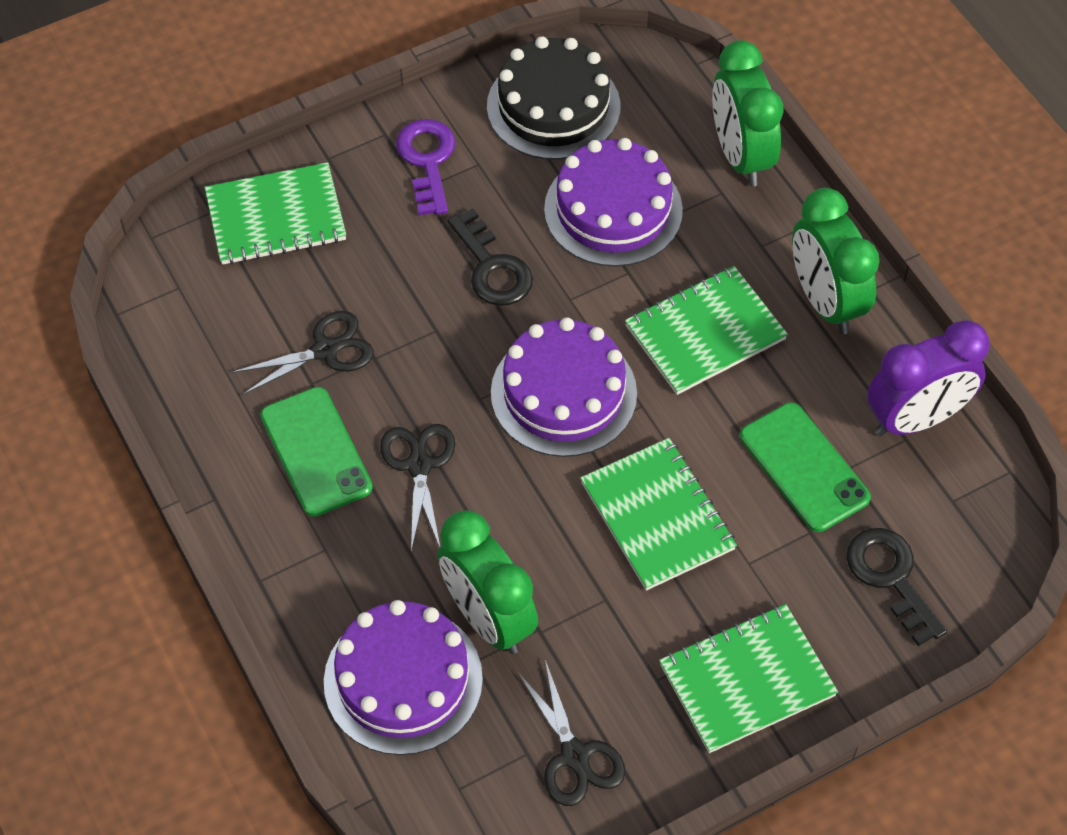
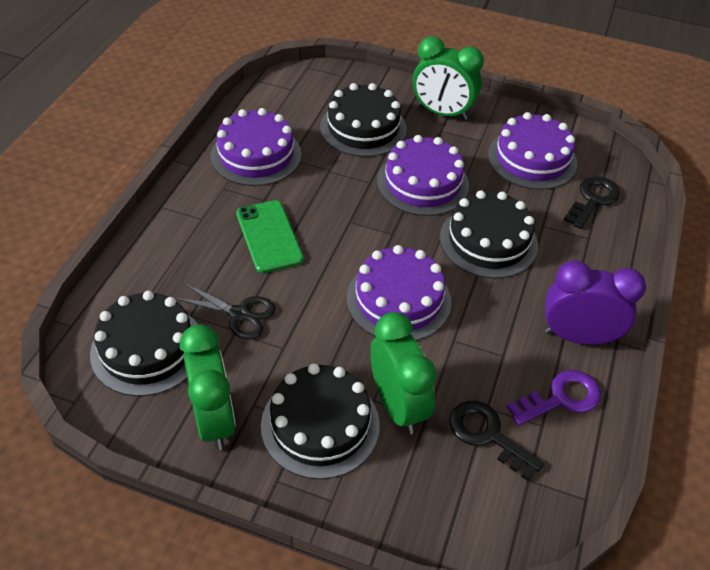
black cake: 1 -> 4
black scissors: 3 -> 1
green notebook: 4 -> 0
green phone: 2 -> 1
purple cake: 3 -> 4

